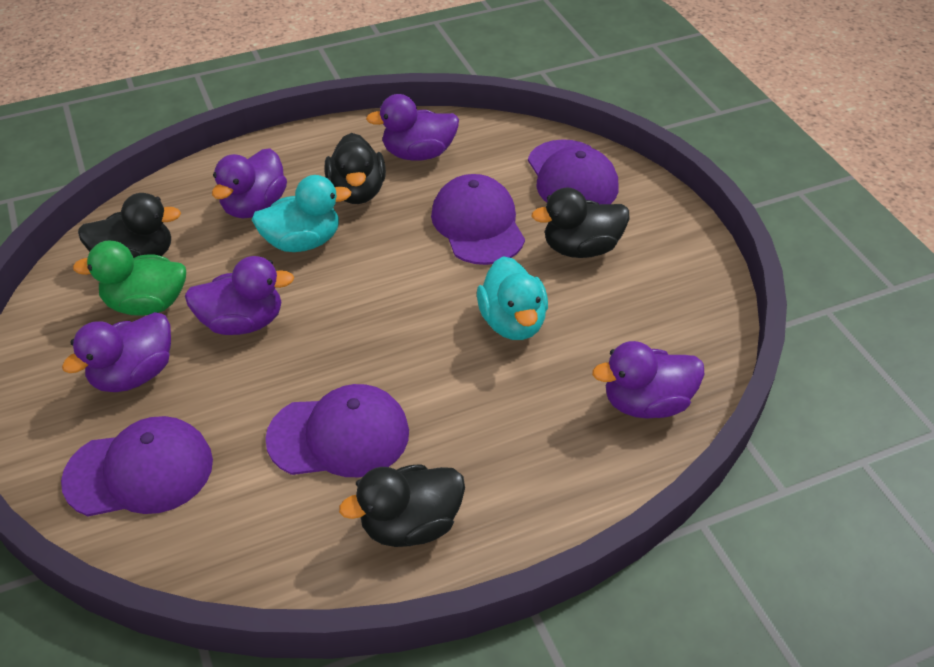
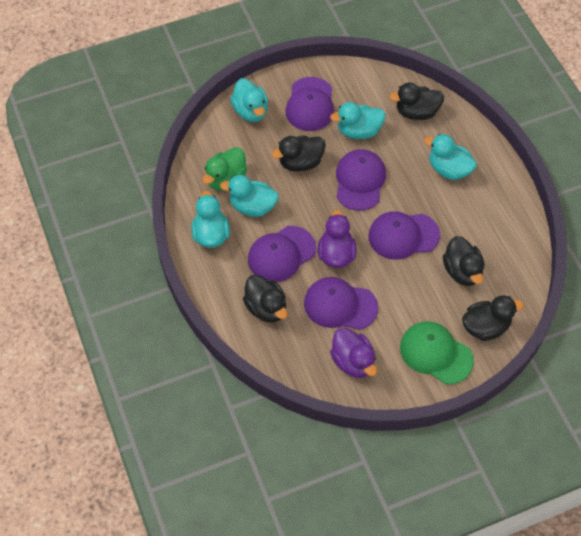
black duck: 4 -> 5
green cap: 0 -> 1
purple cap: 4 -> 5
purple duck: 5 -> 2
turquoise duck: 2 -> 5

